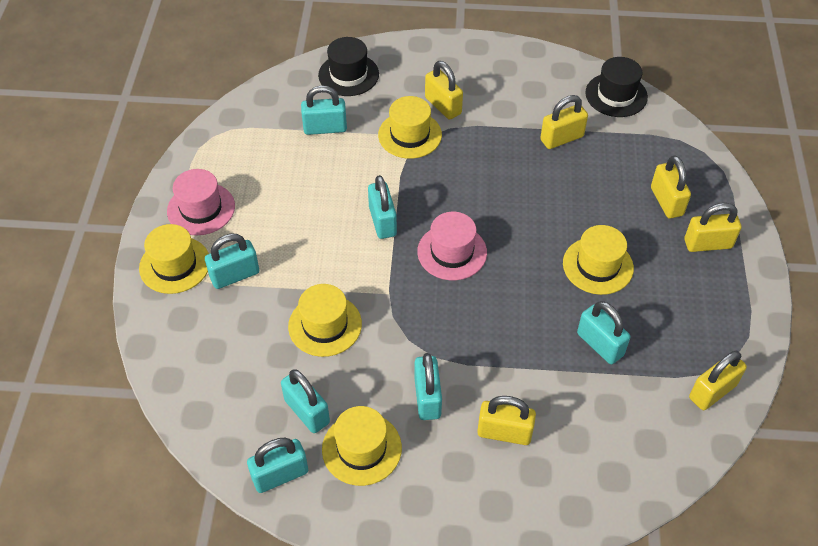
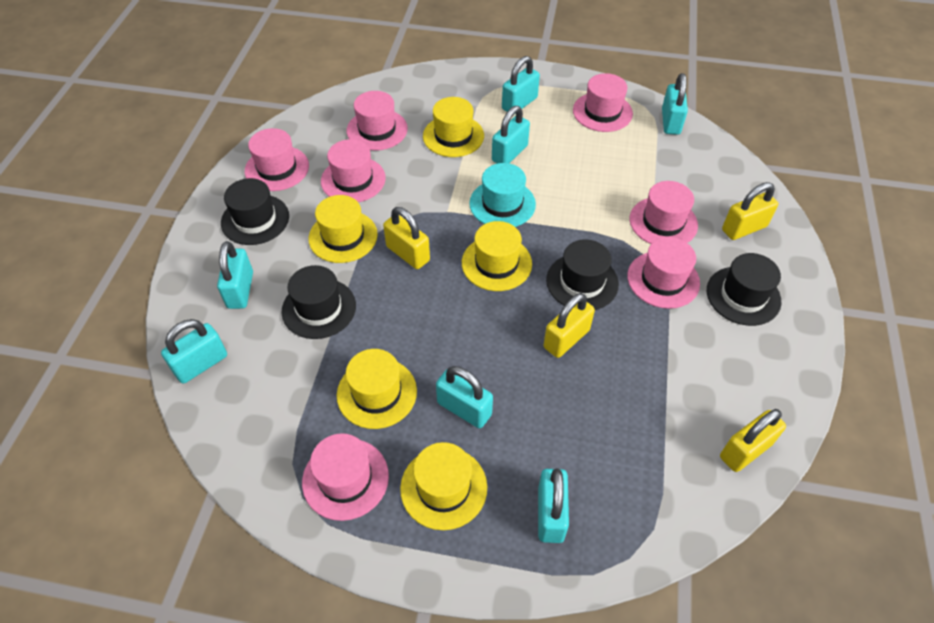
black hat: 2 -> 4
pink hat: 2 -> 7
turquoise hat: 0 -> 1
yellow padlock: 6 -> 4

